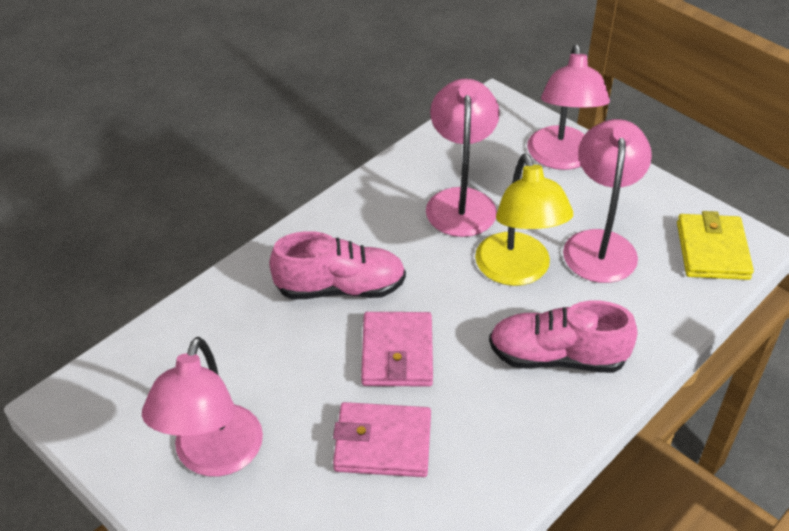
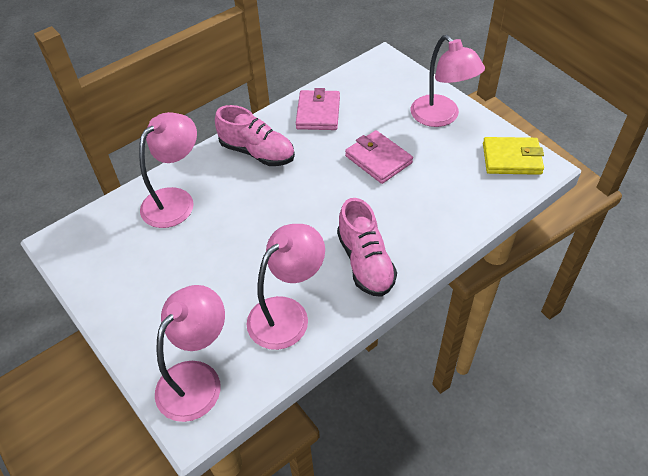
yellow lamp: 1 -> 0

